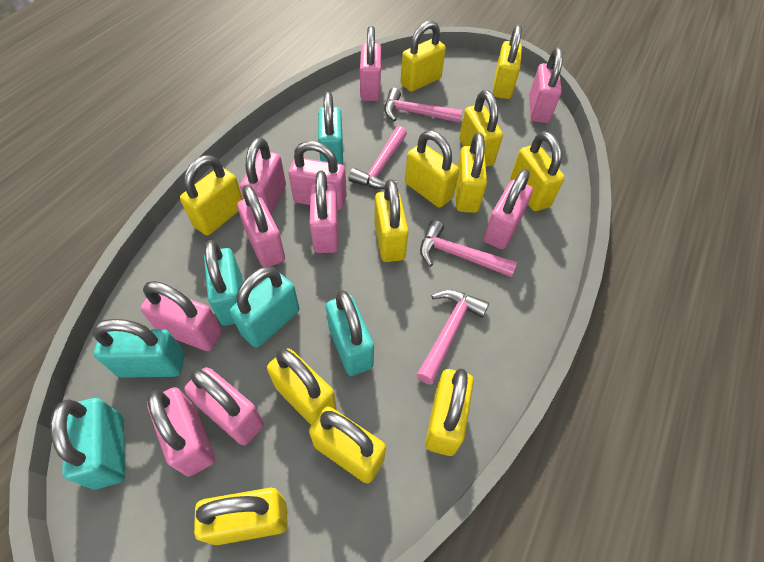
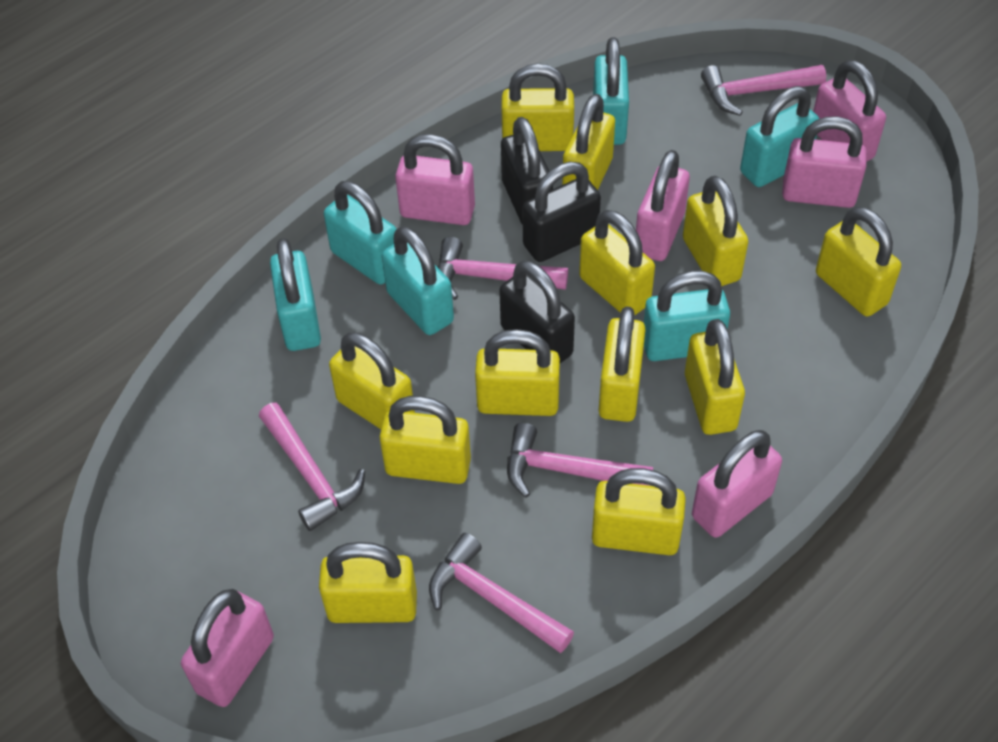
black padlock: 0 -> 3
pink hammer: 4 -> 5
pink padlock: 10 -> 6

